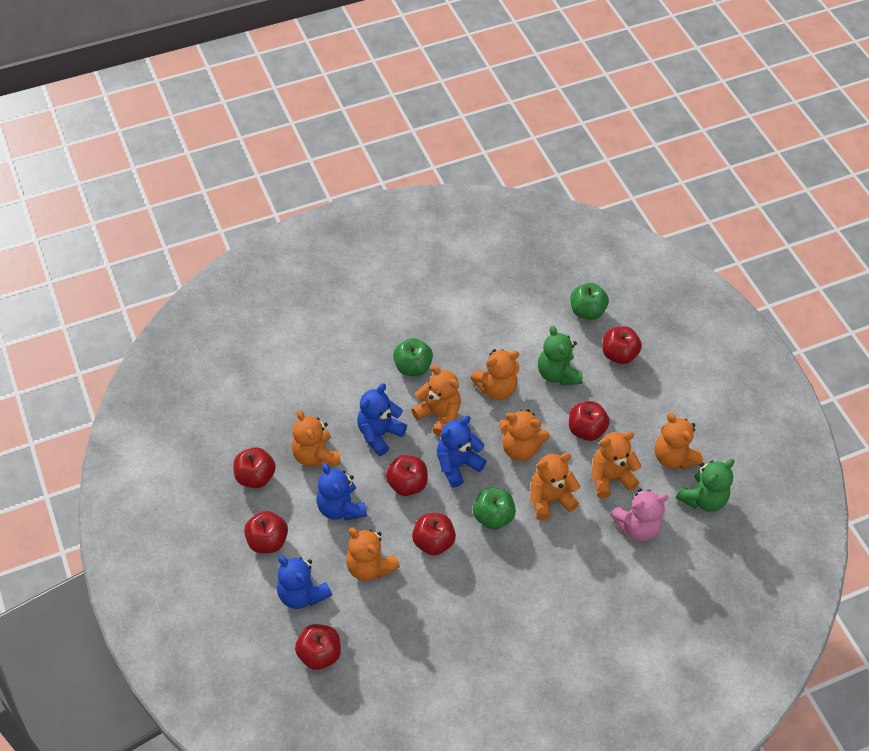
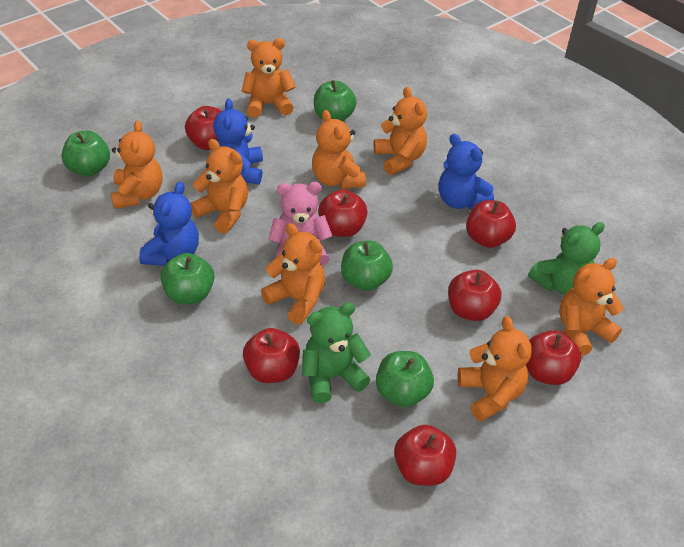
blue teddy bear: 4 -> 3
green apple: 3 -> 5

